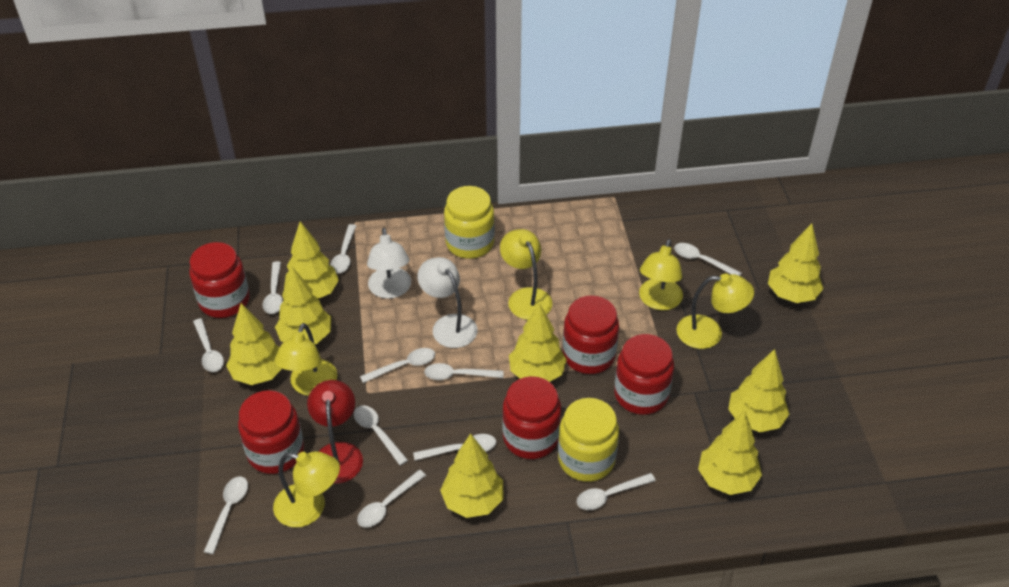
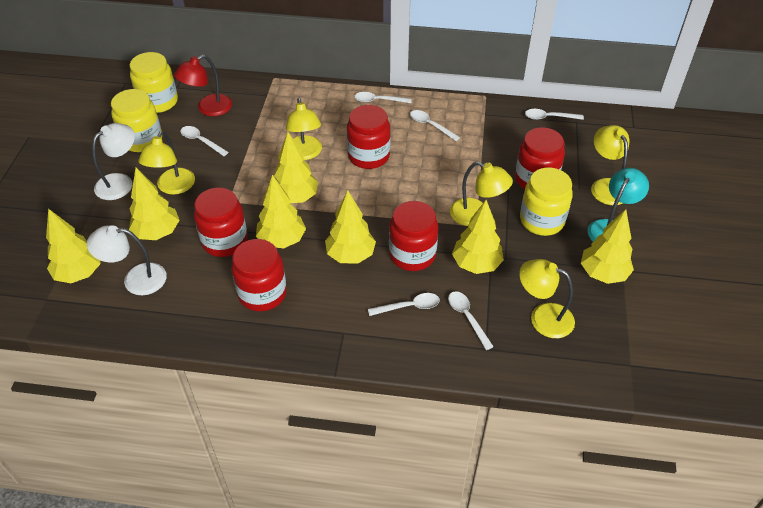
turquoise lamp: 0 -> 1
white spoon: 11 -> 6
yellow jar: 2 -> 3
yellow tree: 8 -> 7

